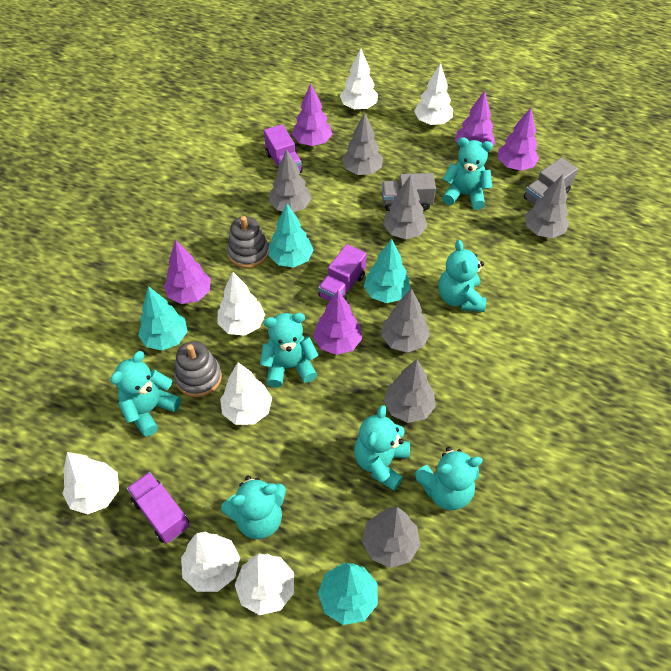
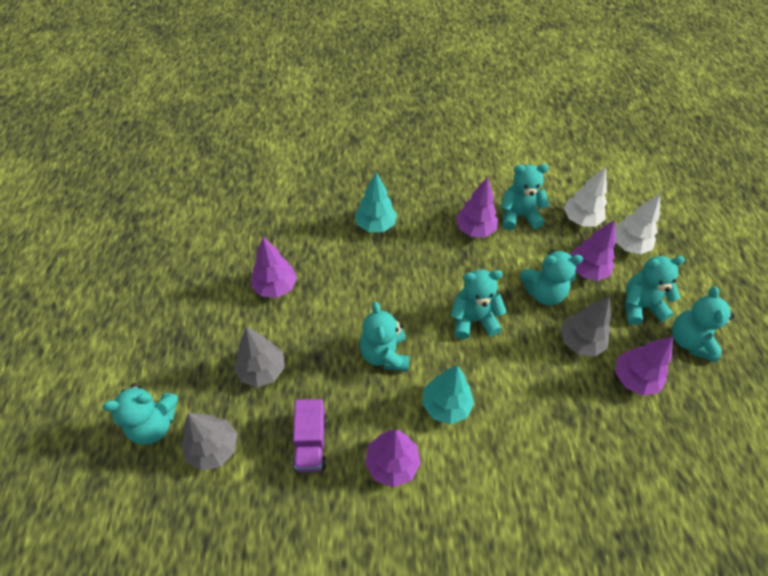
grey stacking toy: 2 -> 0
grey tree: 7 -> 3
grey truck: 2 -> 0
purple truck: 3 -> 1
turquoise tree: 4 -> 2
white tree: 7 -> 2

